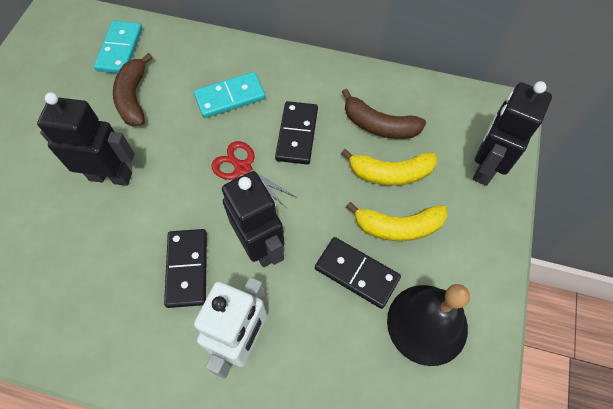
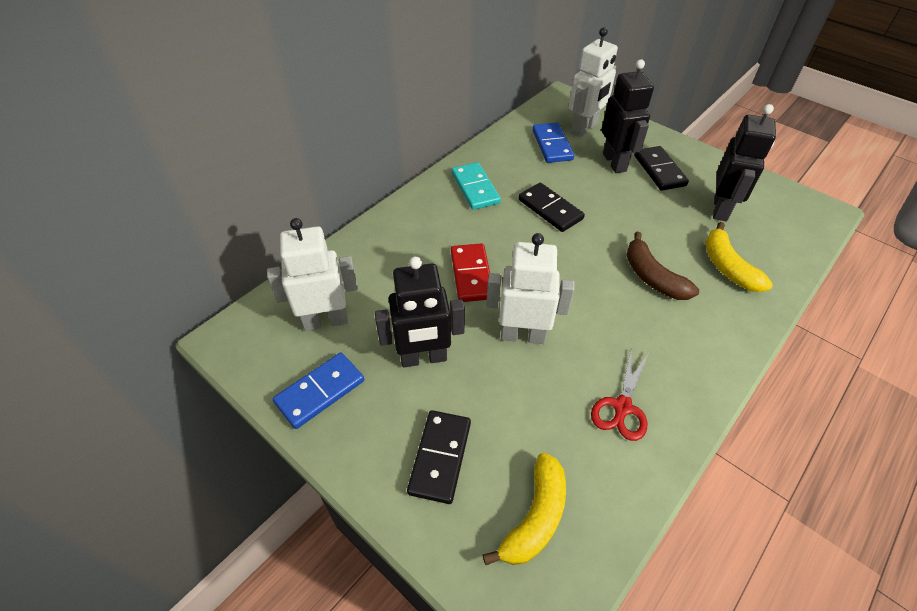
black bell: 1 -> 0
blue domino: 0 -> 2
brown banana: 2 -> 1
red domino: 0 -> 1
turquoise domino: 2 -> 1
white robot: 1 -> 3

